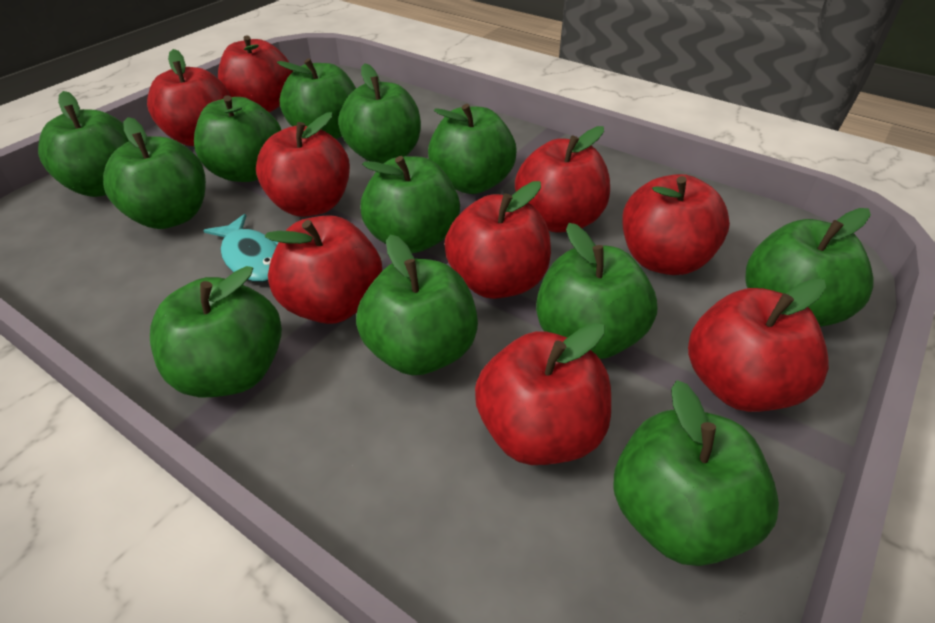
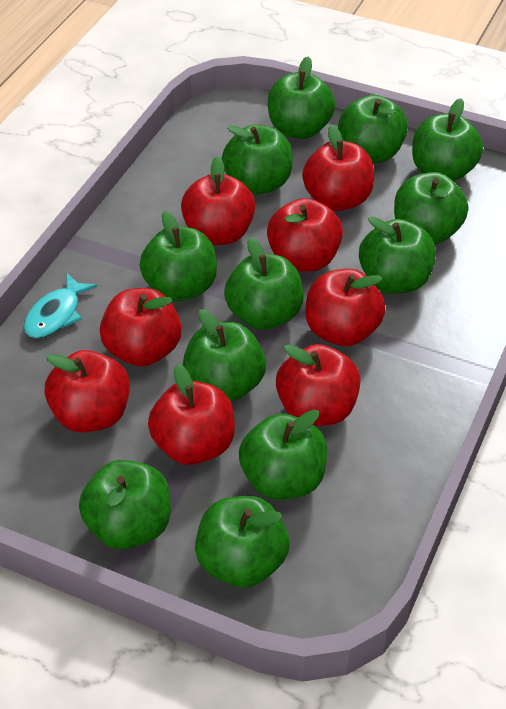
red apple: 9 -> 8

